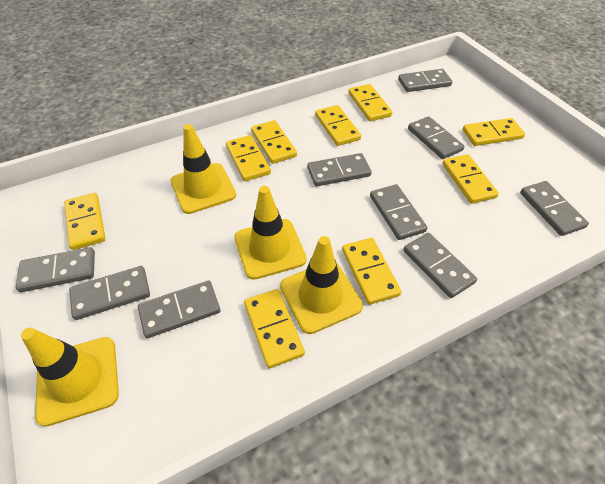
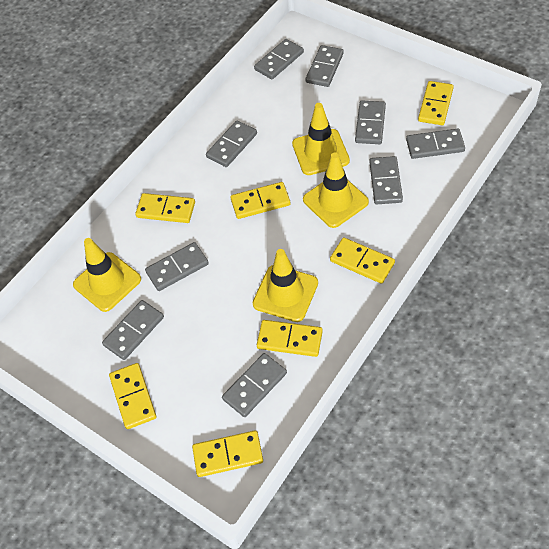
yellow domino: 9 -> 7

